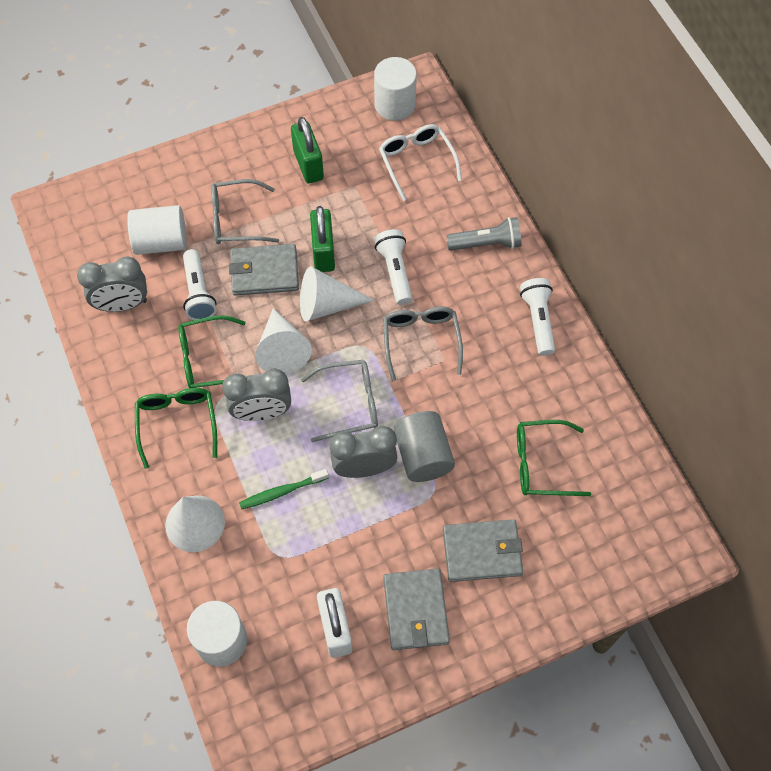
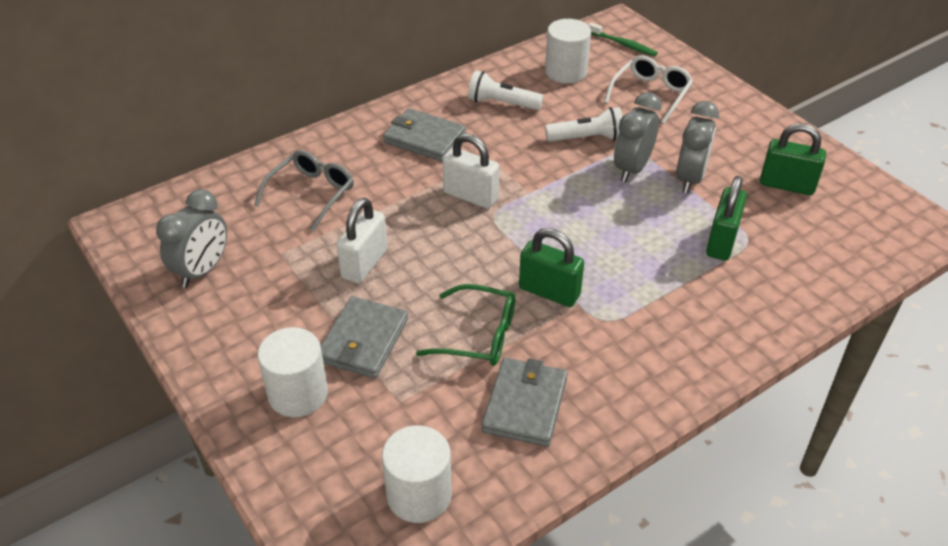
green glasses: 3 -> 1
green padlock: 2 -> 3
grey cylinder: 1 -> 0
grey flashlight: 1 -> 0
grey glasses: 3 -> 1
white cone: 3 -> 0
white flashlight: 3 -> 2
white padlock: 1 -> 2

